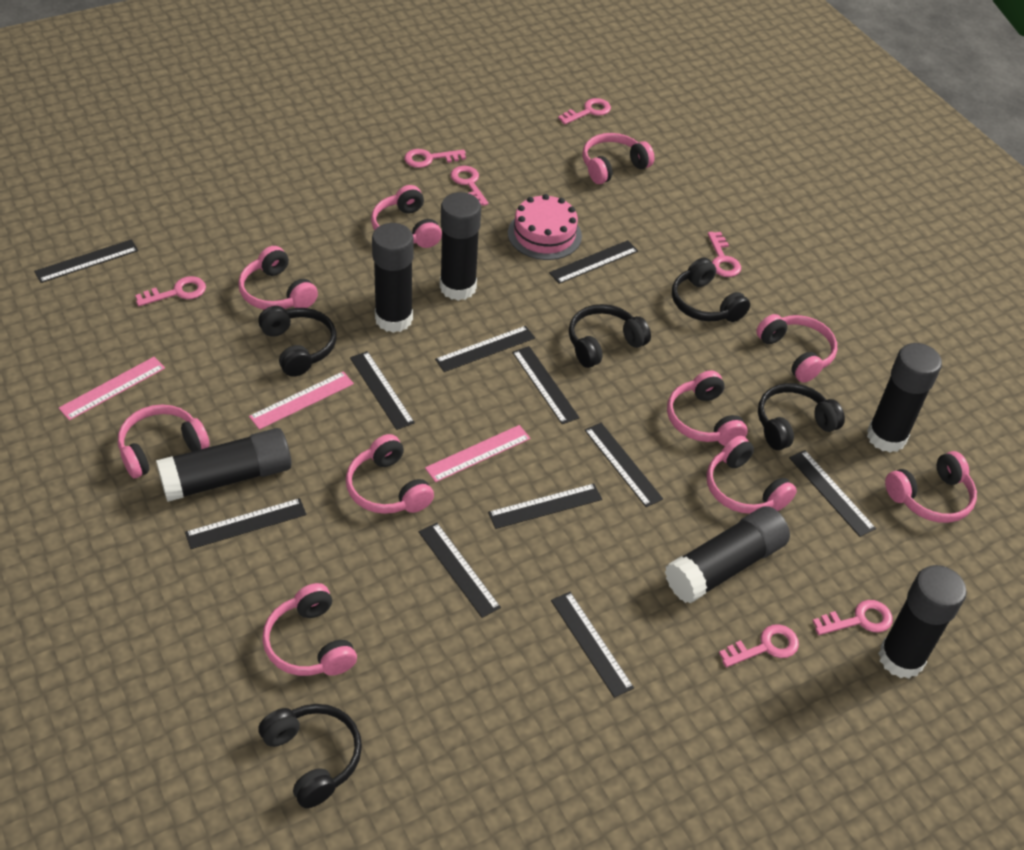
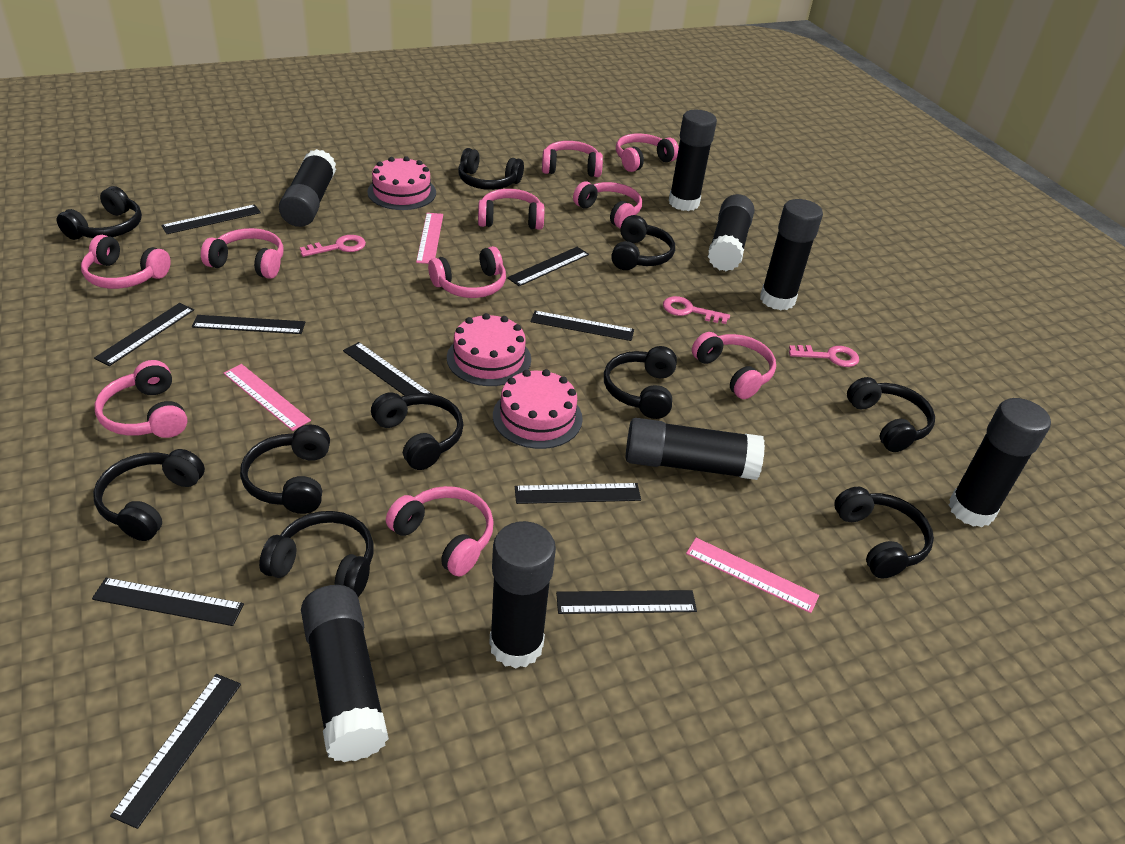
black glue stick: 6 -> 8
black headphones: 5 -> 10
black ruler: 11 -> 10
pink cake: 1 -> 3
pink key: 7 -> 3

